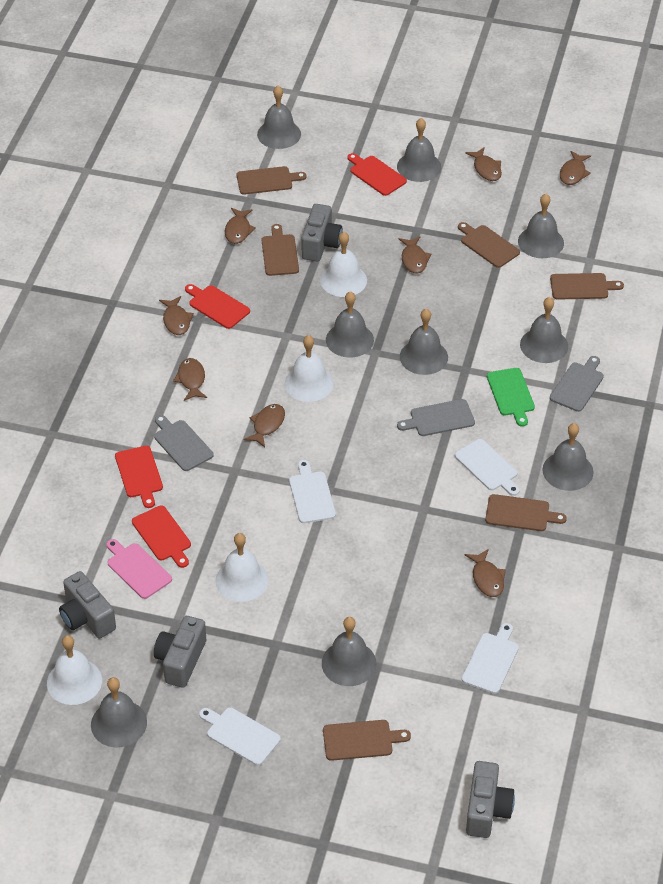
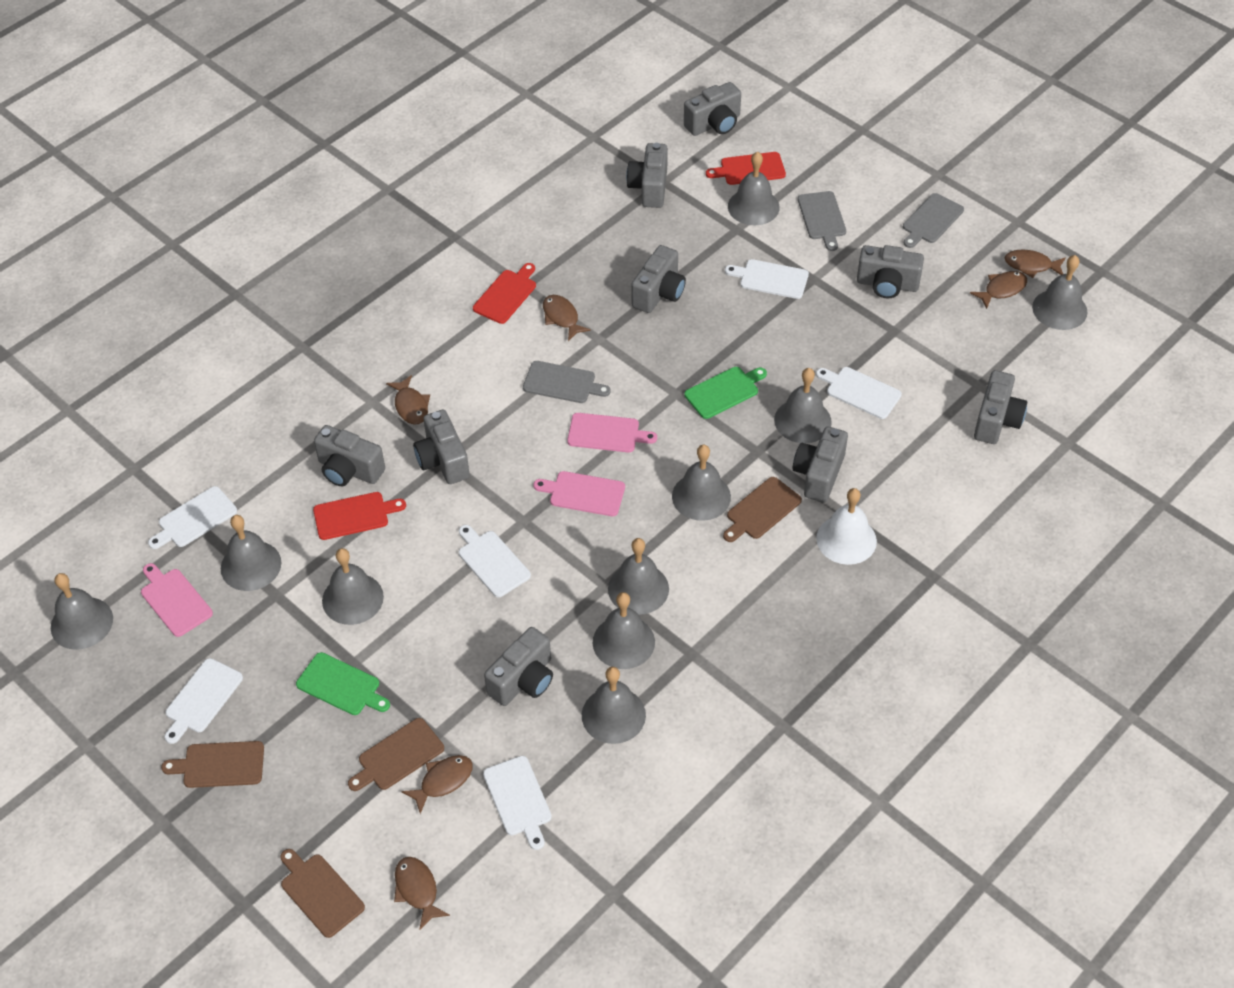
brown cutting board: 6 -> 4
brown fish: 8 -> 6
green cutting board: 1 -> 2
grey bell: 9 -> 10
grey camera: 4 -> 9
pink cutting board: 1 -> 3
red cutting board: 4 -> 3
white bell: 4 -> 1
white cutting board: 4 -> 6

